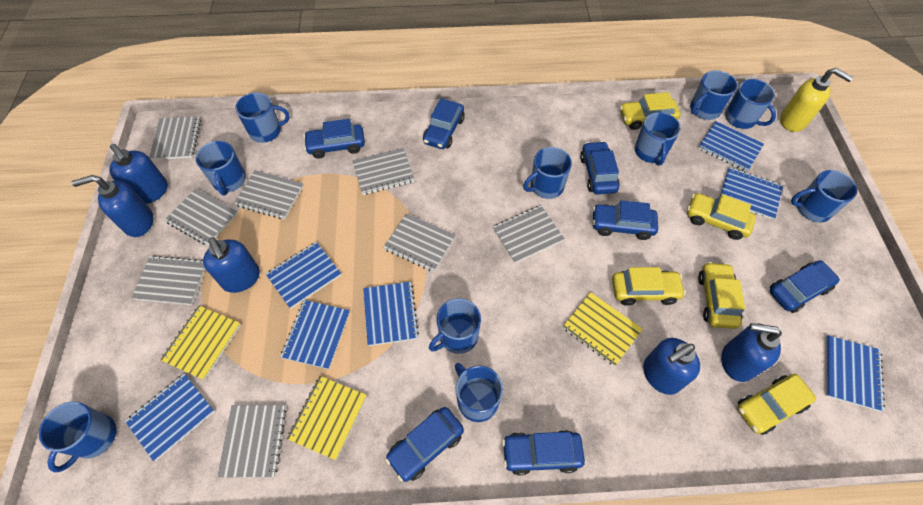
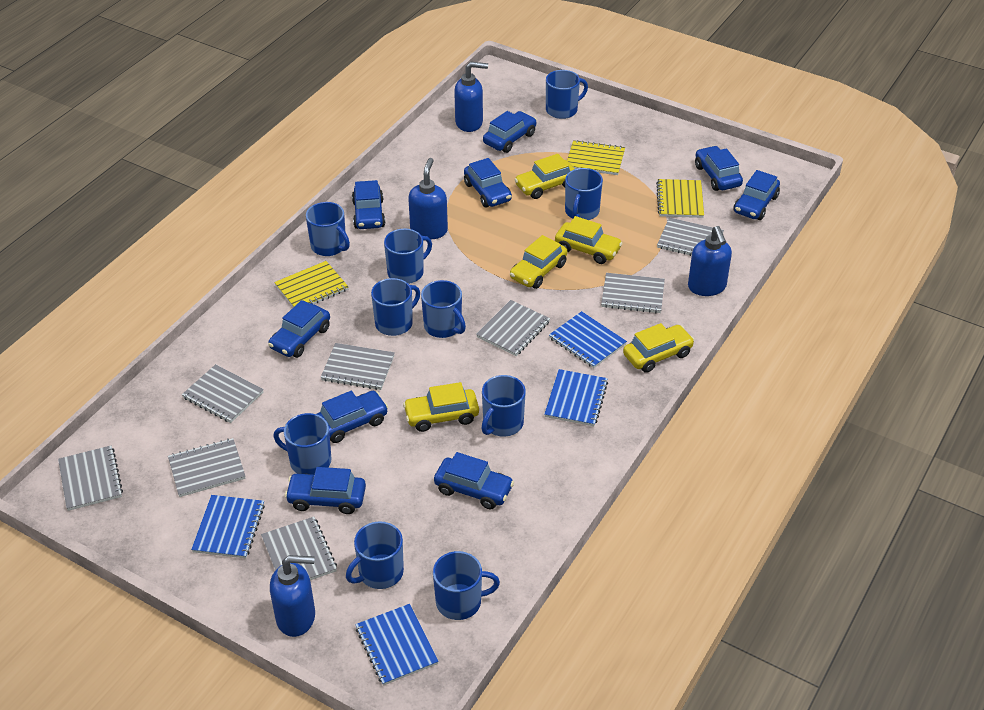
blue car: 7 -> 9
blue notebook: 7 -> 4
blue soap dispenser: 5 -> 4
yellow soap dispenser: 1 -> 0

